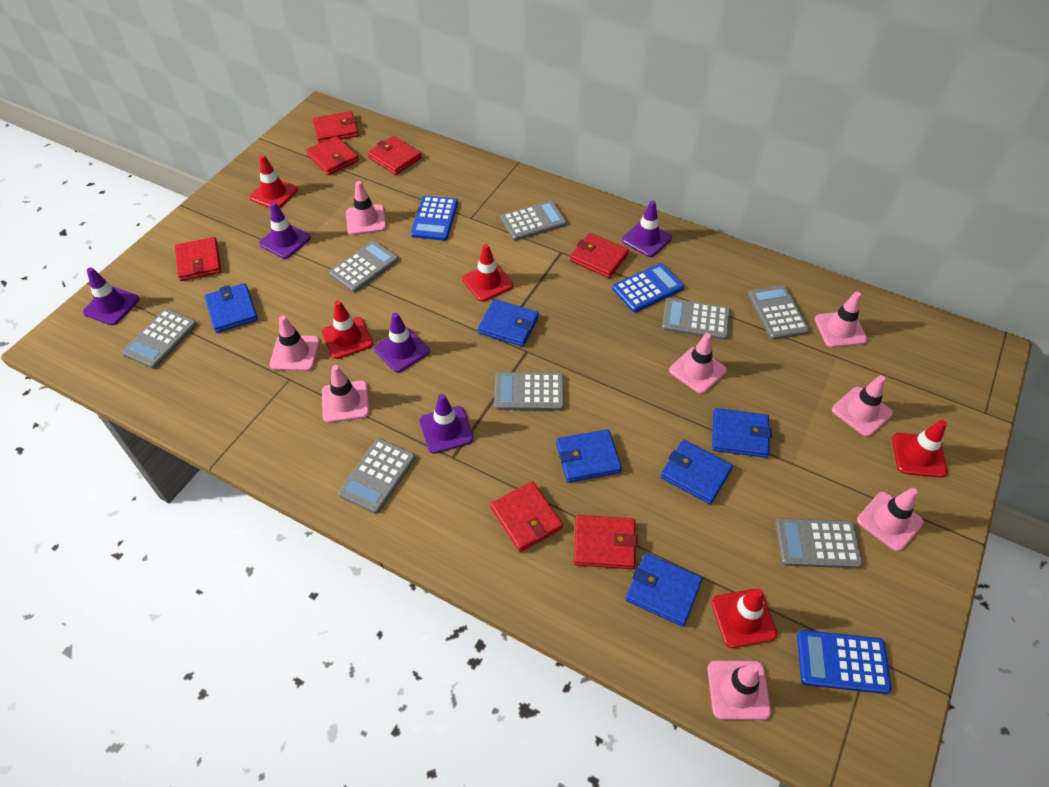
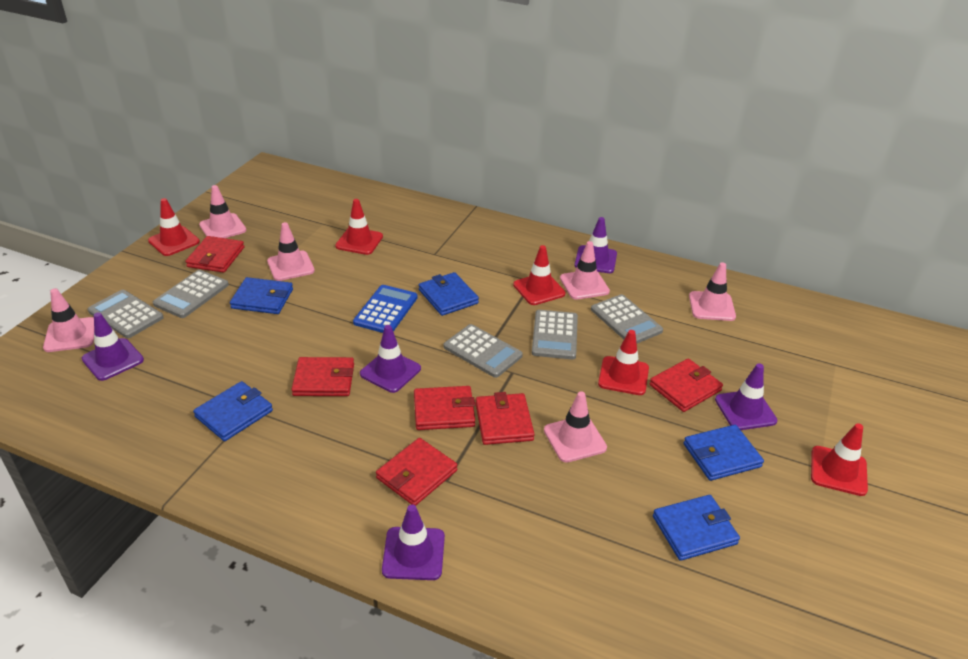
blue calculator: 3 -> 1
blue wallet: 6 -> 5
grey calculator: 8 -> 5
pink traffic cone: 8 -> 6
red wallet: 7 -> 6

